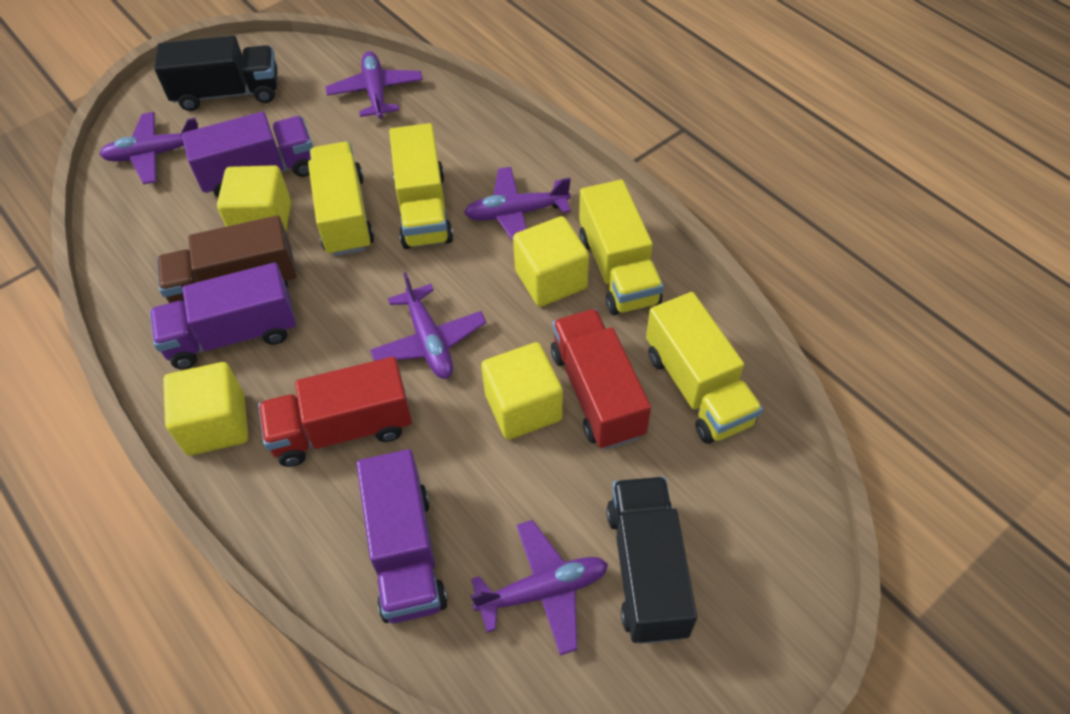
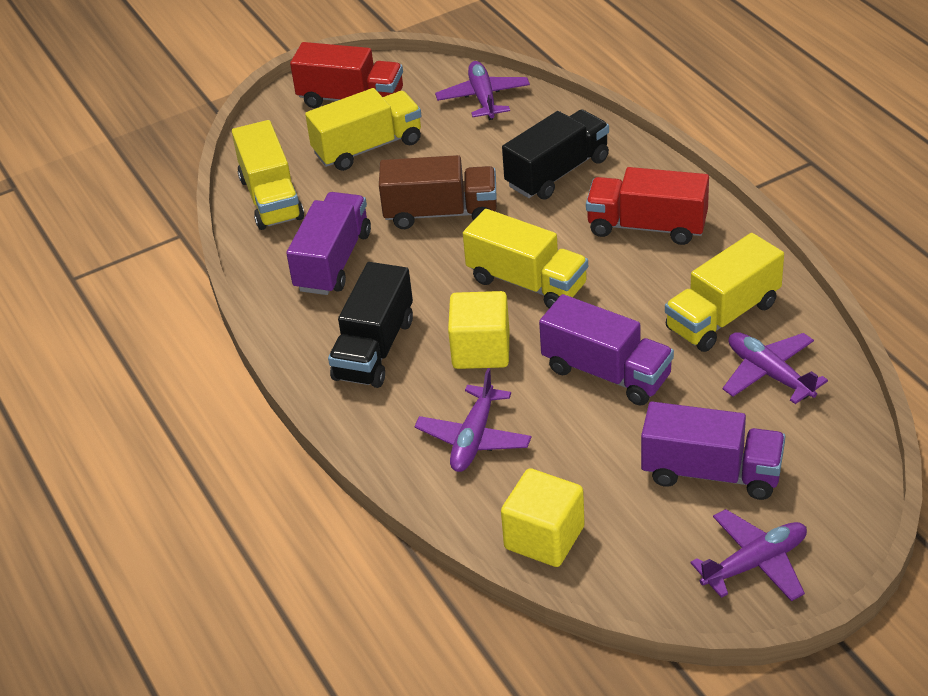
purple plane: 5 -> 4
yellow cube: 4 -> 2

